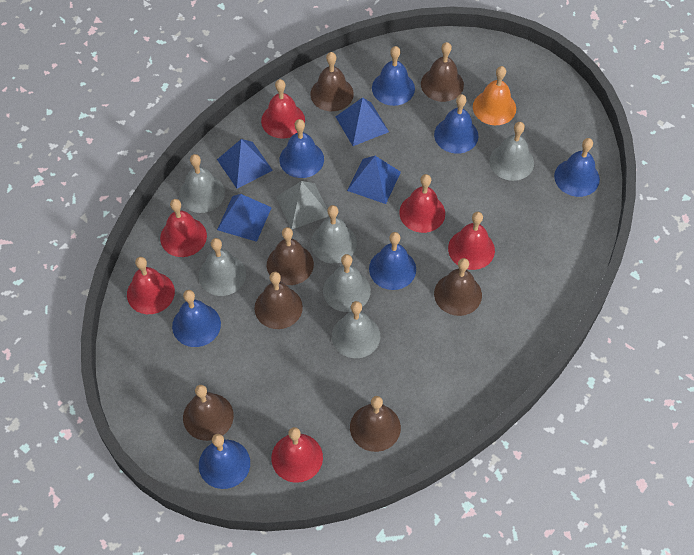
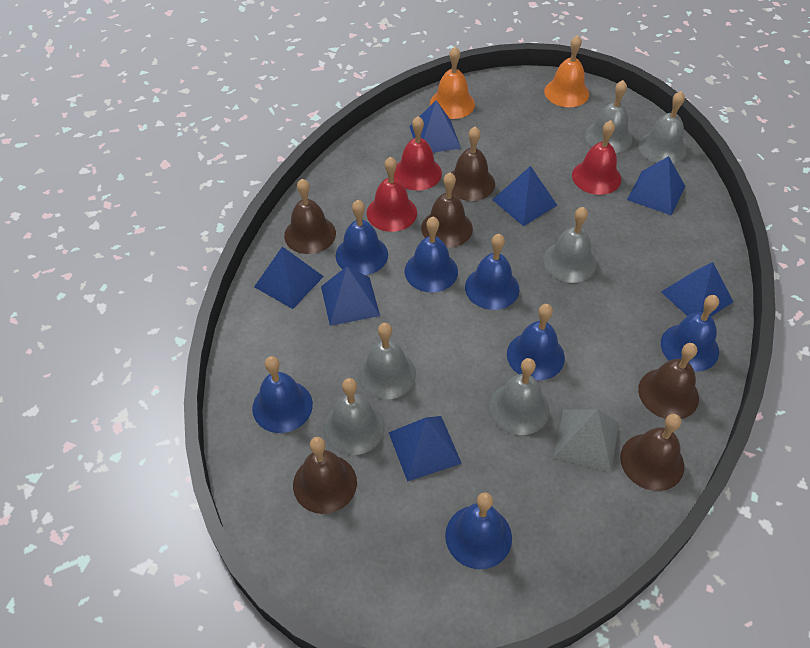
blue pyramid: 4 -> 7
brown bell: 7 -> 6
orange bell: 1 -> 2
red bell: 6 -> 3

